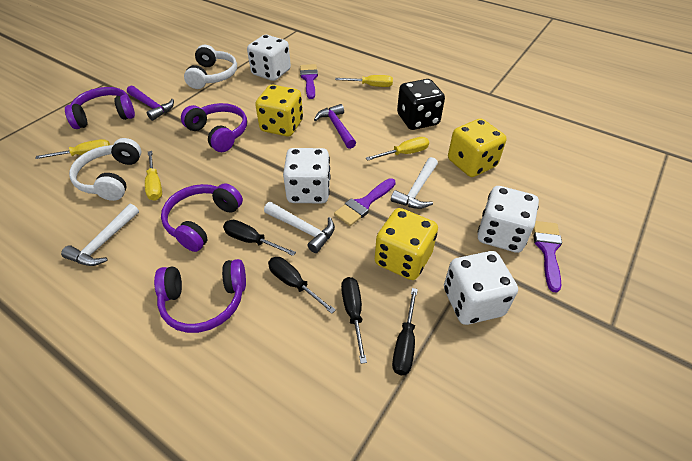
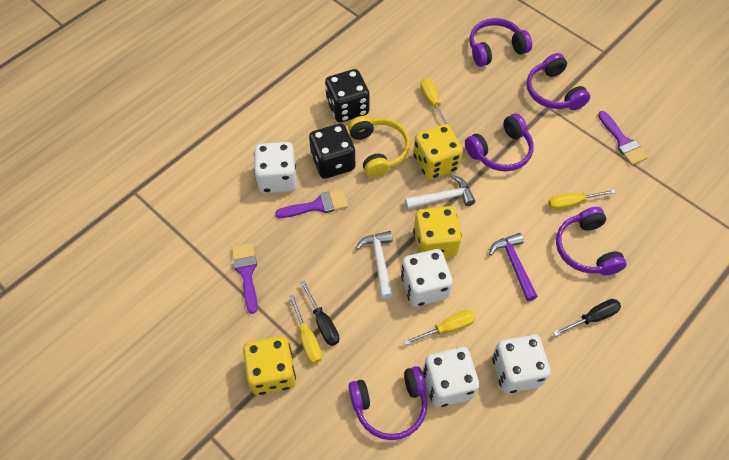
black dice: 1 -> 2
black screwdriver: 4 -> 2
purple hammer: 2 -> 1
purple headphones: 4 -> 5
white hammer: 3 -> 2
white headphones: 2 -> 0
yellow headphones: 0 -> 1

